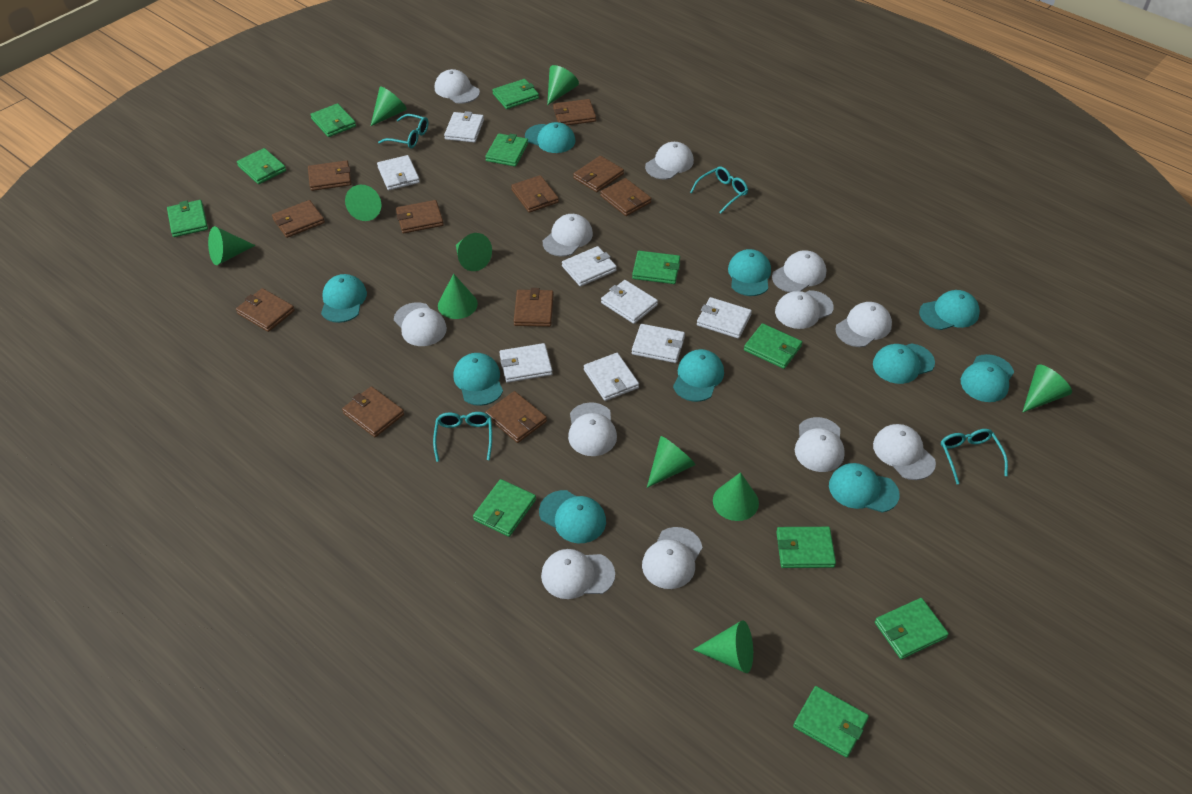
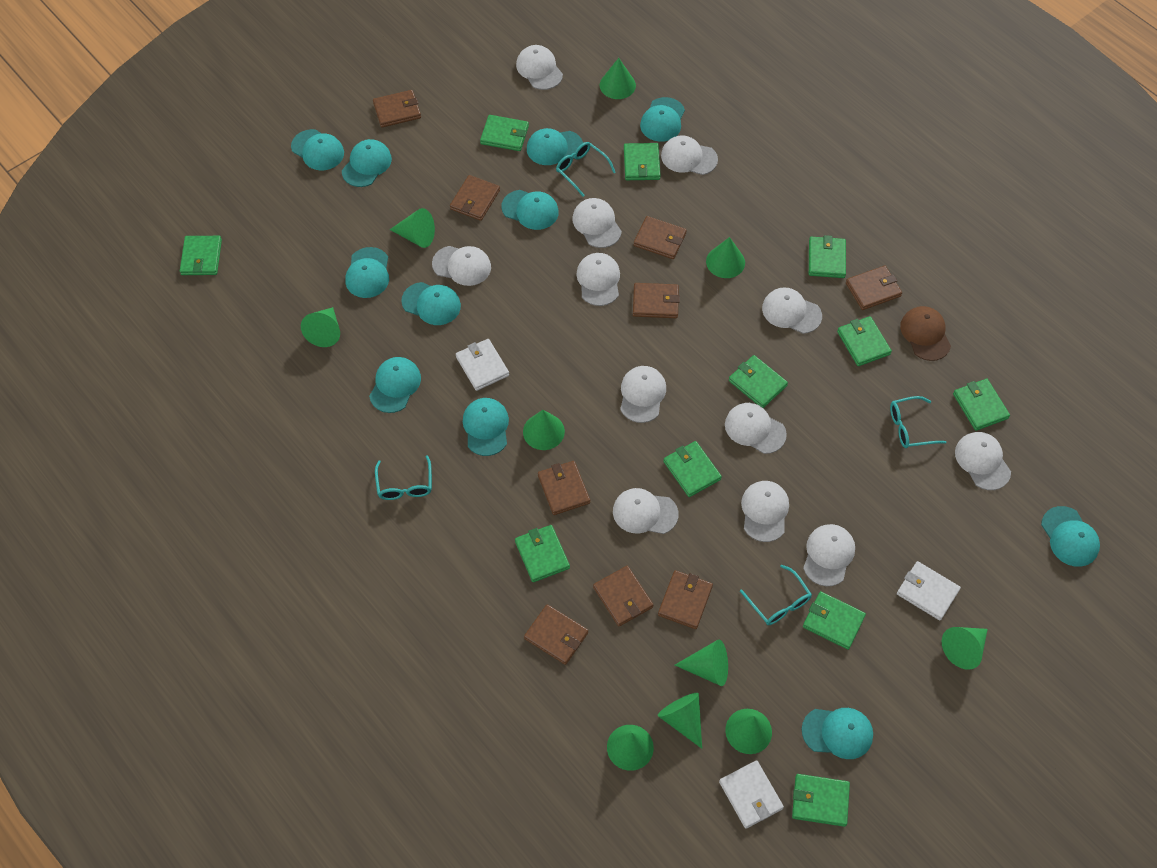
brown cap: 0 -> 1
brown wallet: 11 -> 9
turquoise cap: 10 -> 11
white wallet: 8 -> 3

